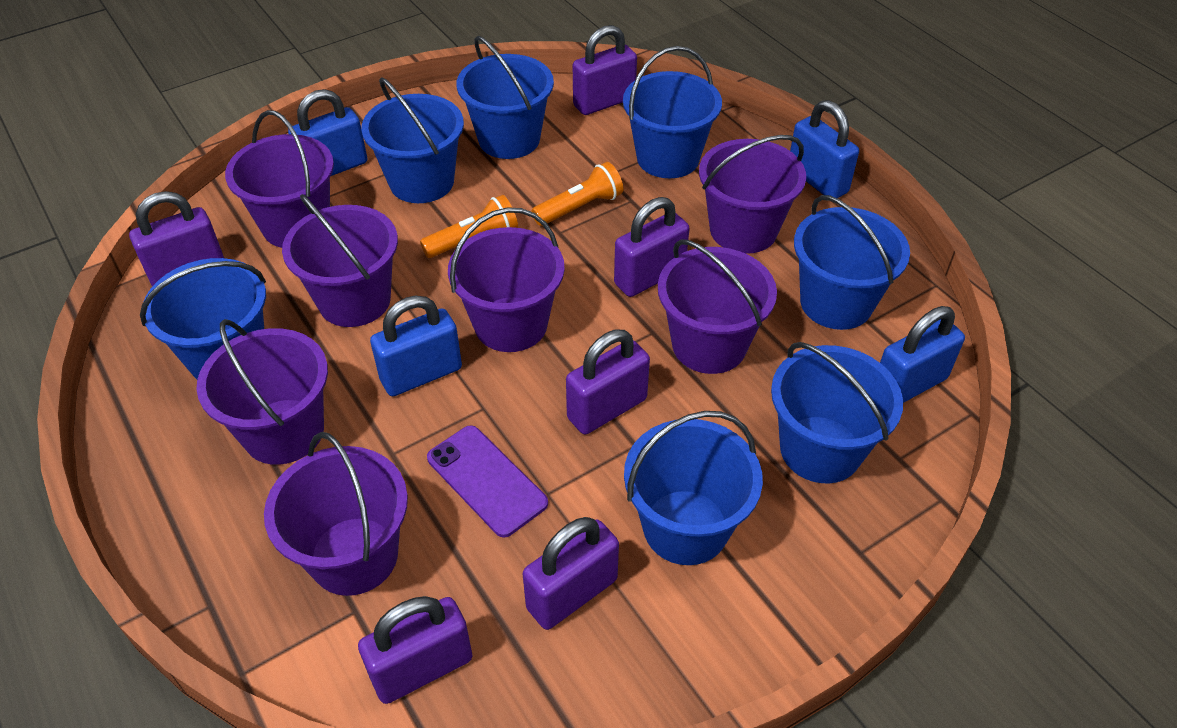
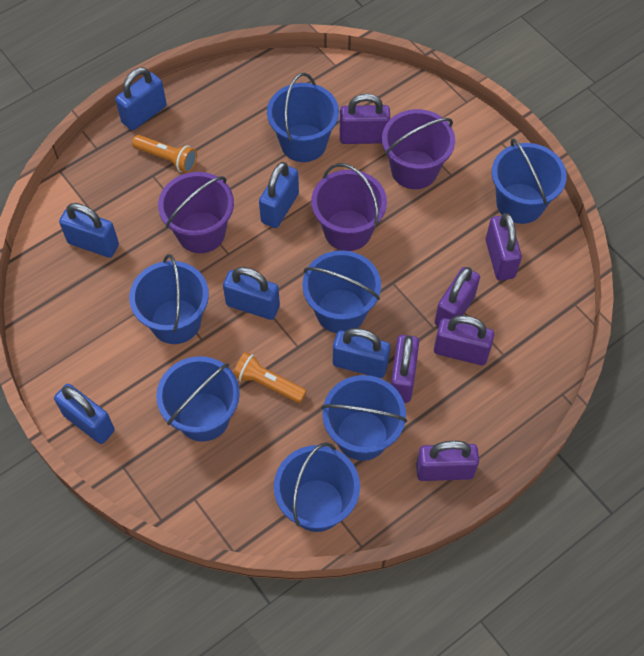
blue padlock: 4 -> 6
purple bucket: 7 -> 3
purple phone: 1 -> 0

